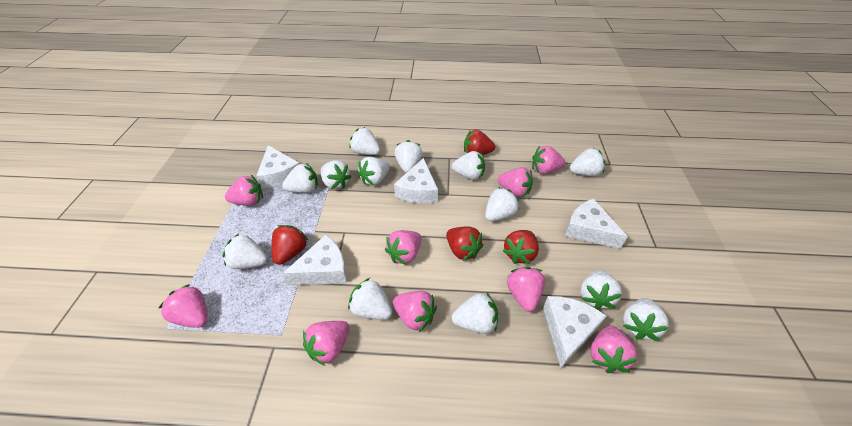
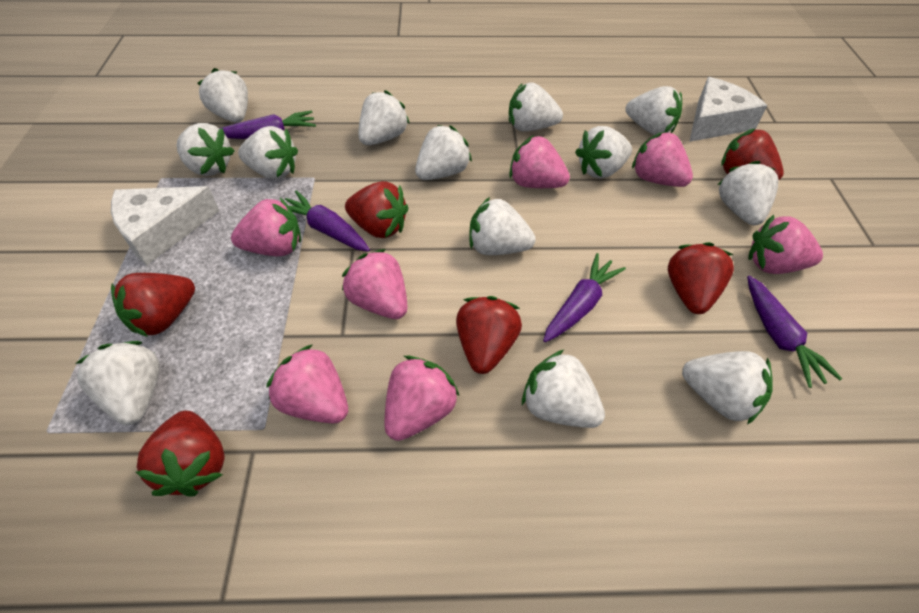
pink strawberry: 9 -> 7
purple carrot: 0 -> 4
red strawberry: 4 -> 6
white cheese: 5 -> 2

